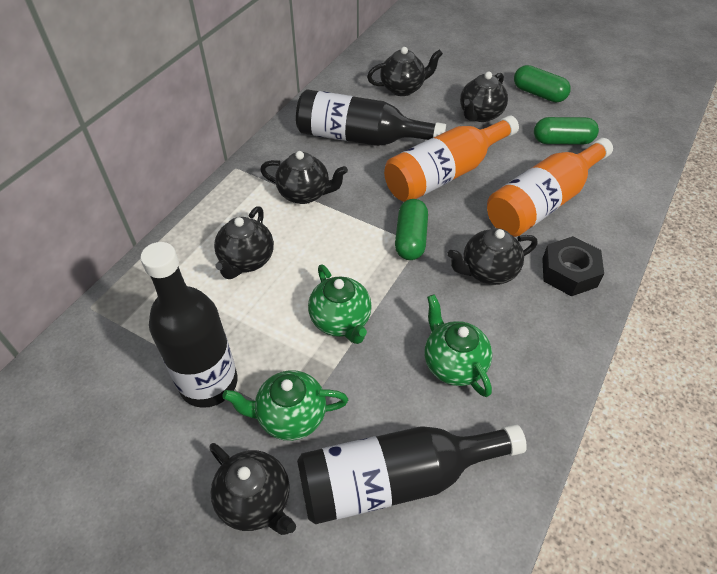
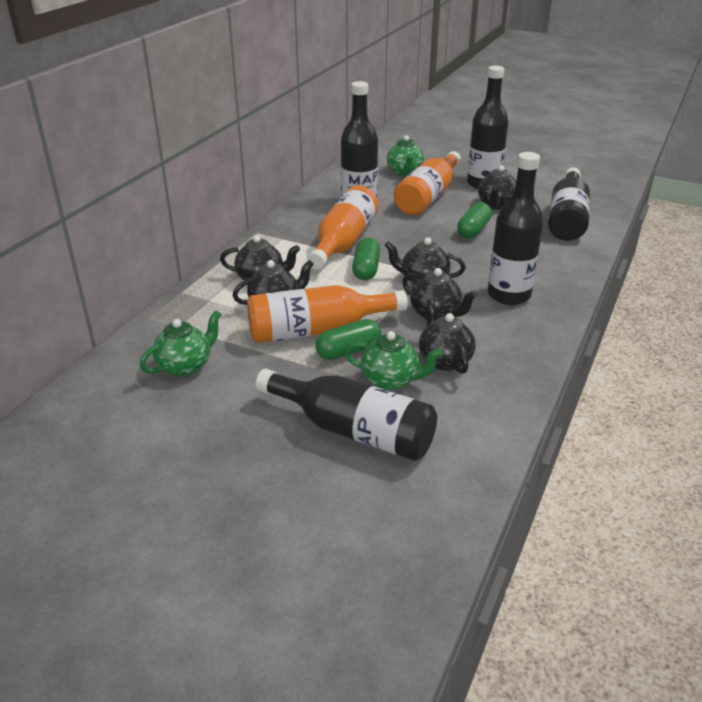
black bottle: 3 -> 5
black nut: 1 -> 0
orange bottle: 2 -> 3

